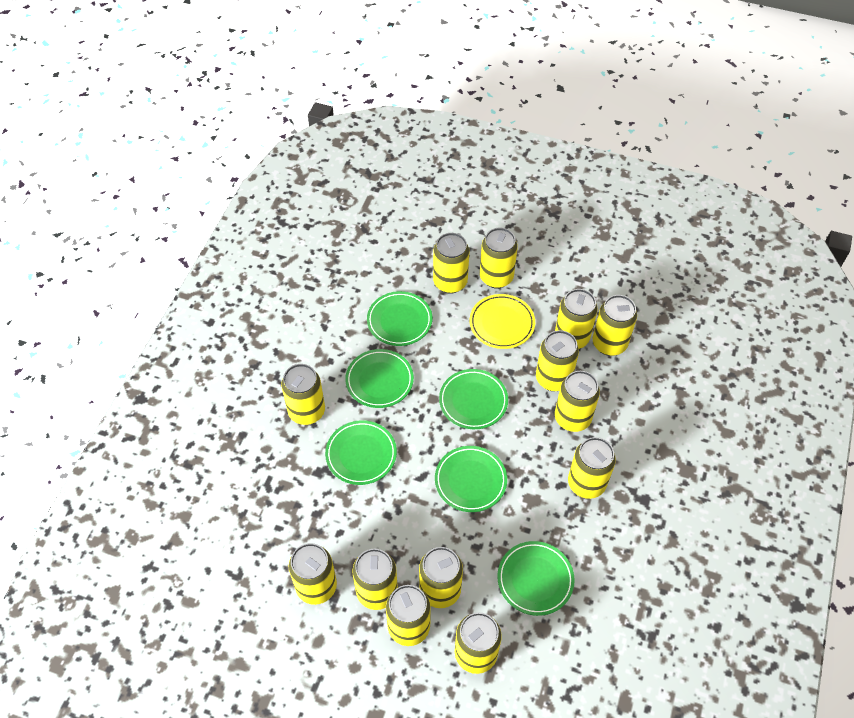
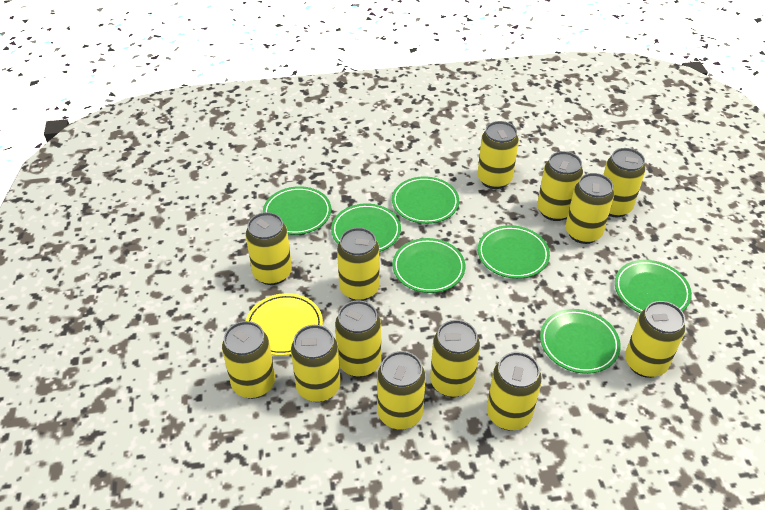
green plate: 6 -> 7

